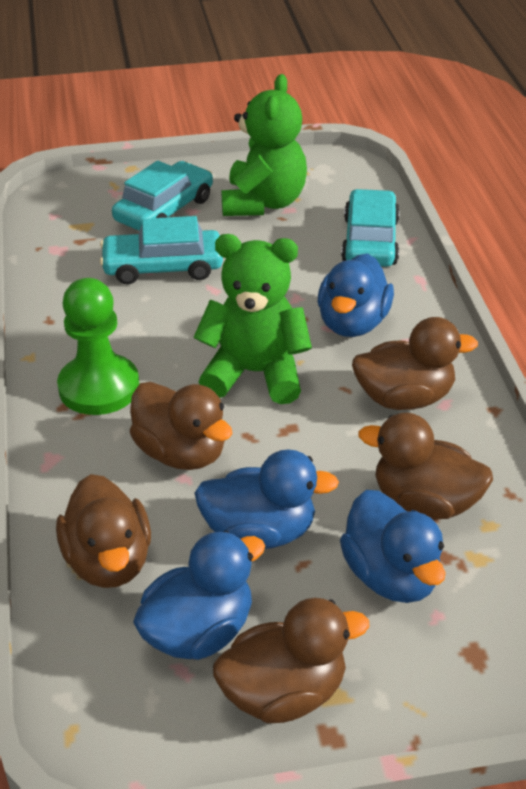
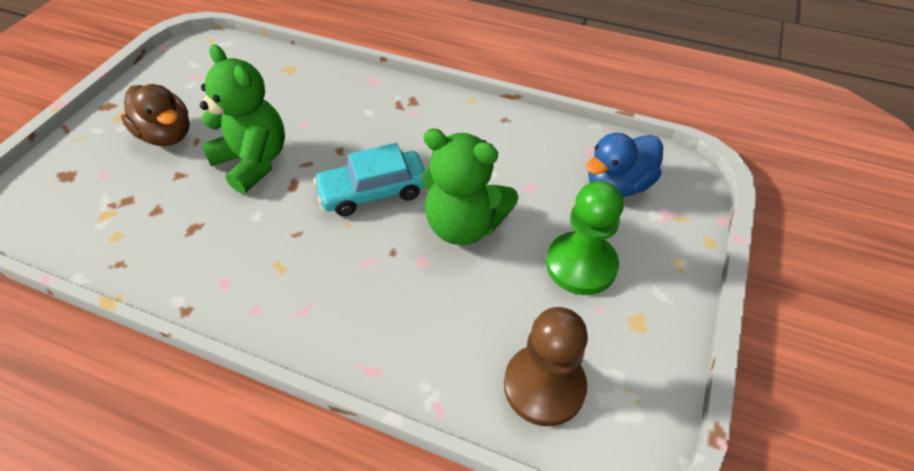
blue duck: 4 -> 1
brown duck: 5 -> 1
brown pawn: 0 -> 1
turquoise car: 3 -> 1

